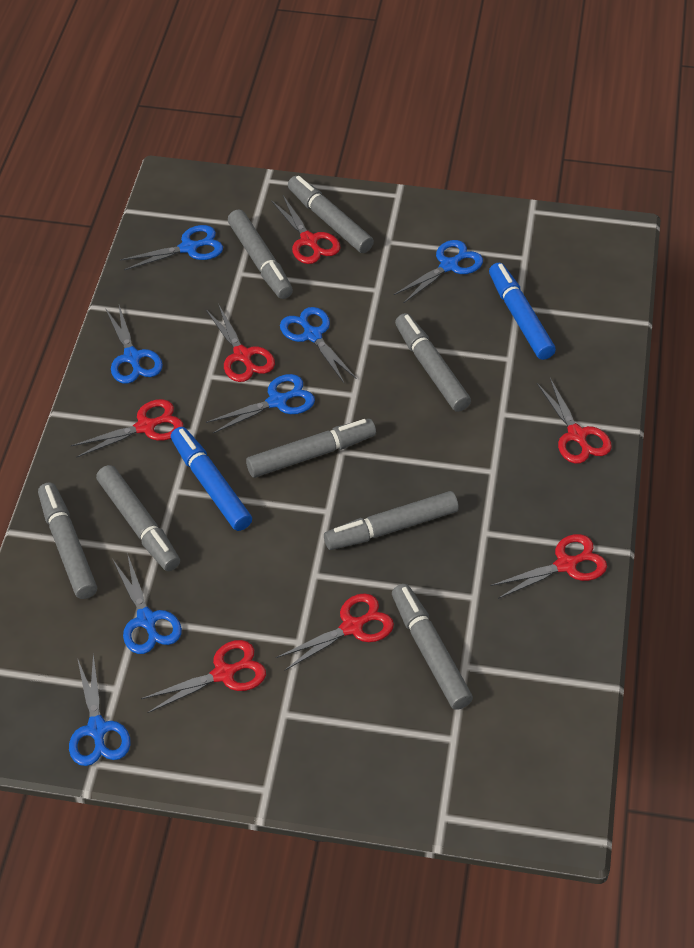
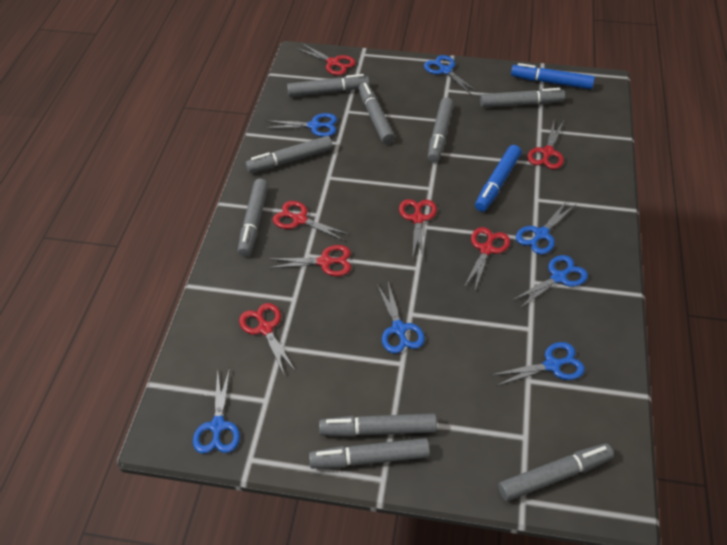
grey marker: 8 -> 9

